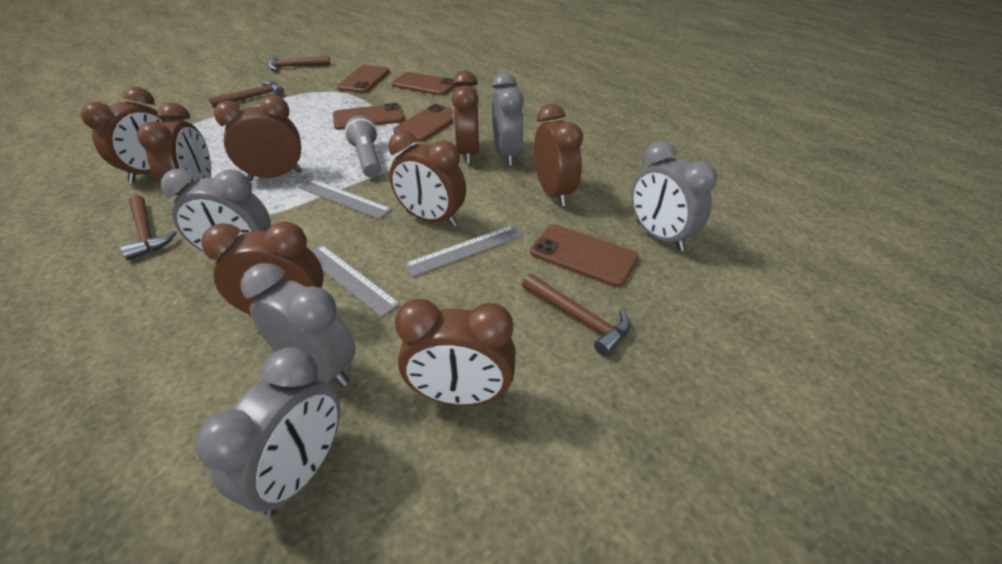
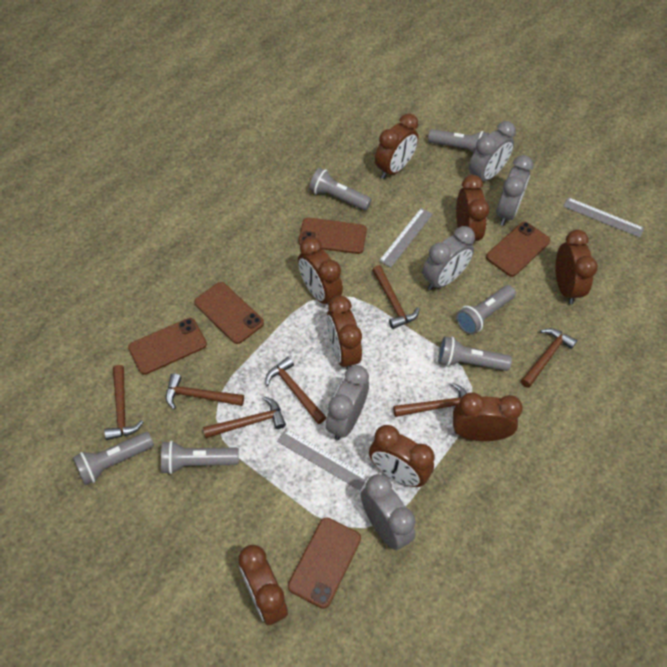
brown hammer: 4 -> 7
grey flashlight: 1 -> 6

